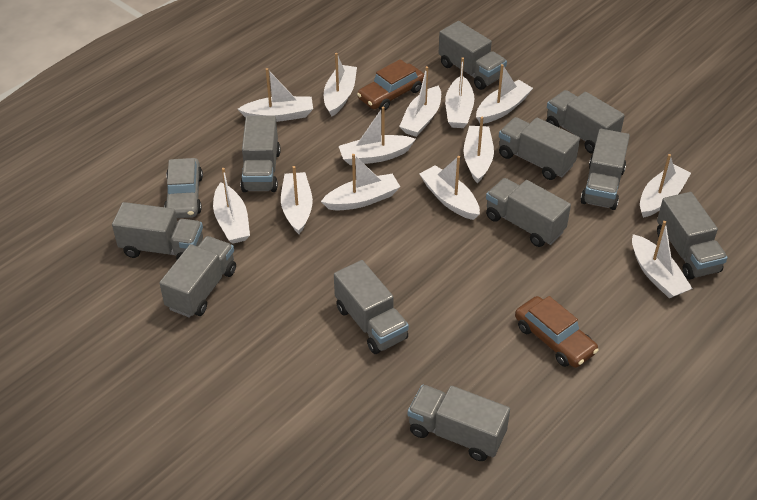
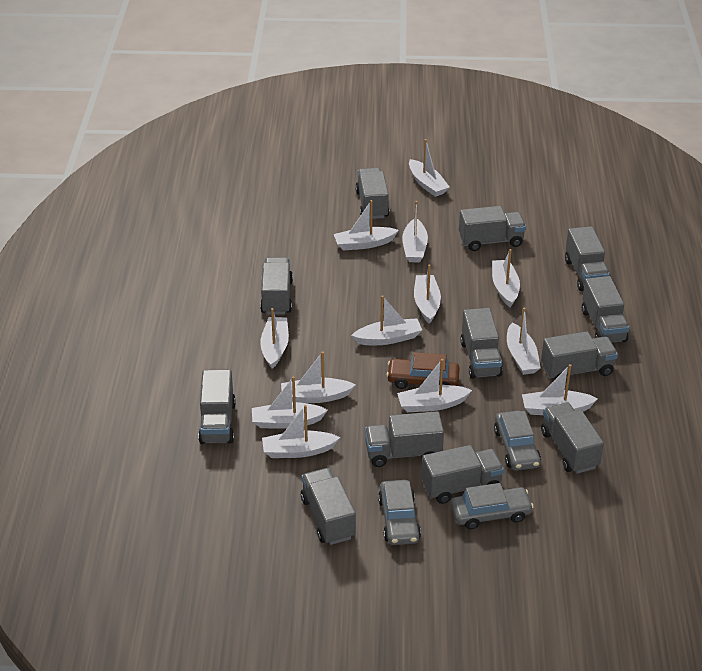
brown car: 2 -> 1
grey car: 1 -> 3
grey truck: 11 -> 12

